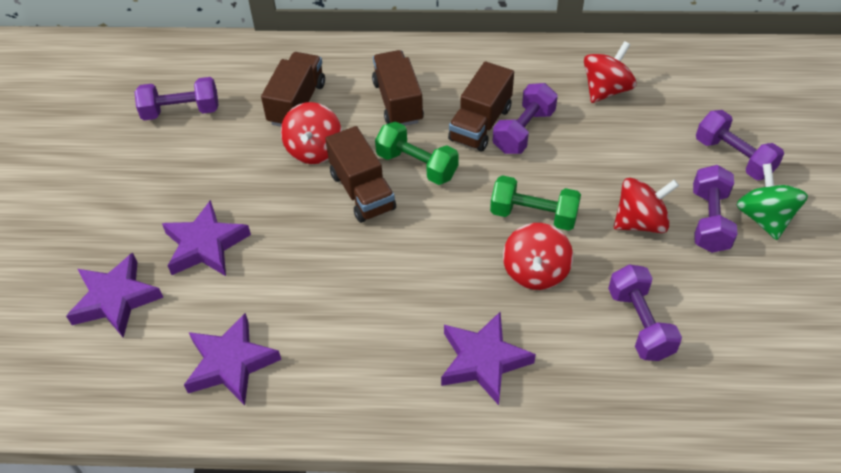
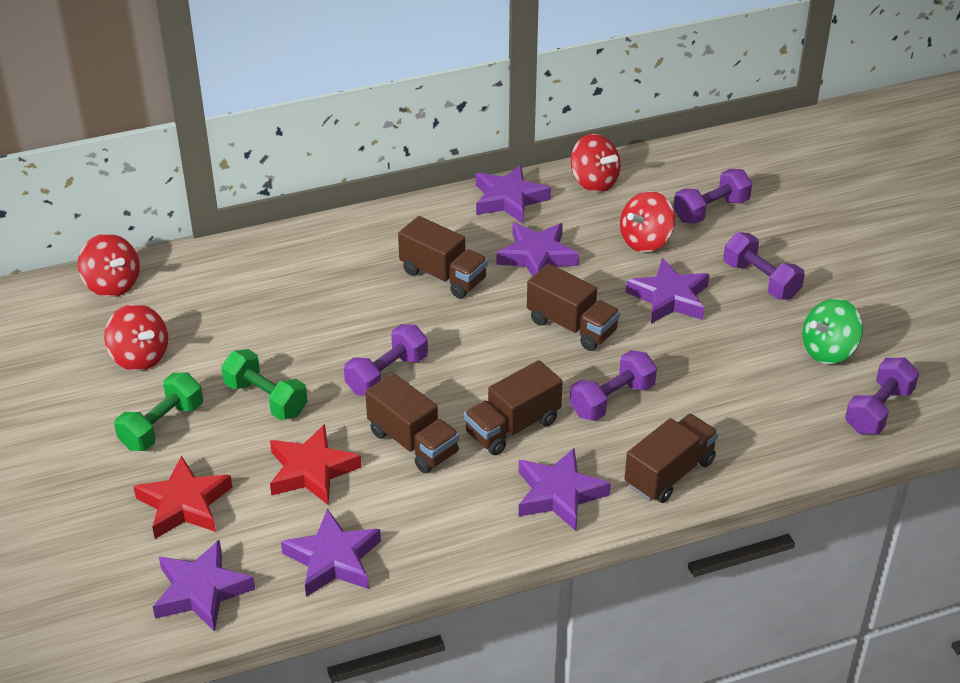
brown truck: 4 -> 5
purple star: 4 -> 6
red star: 0 -> 2

